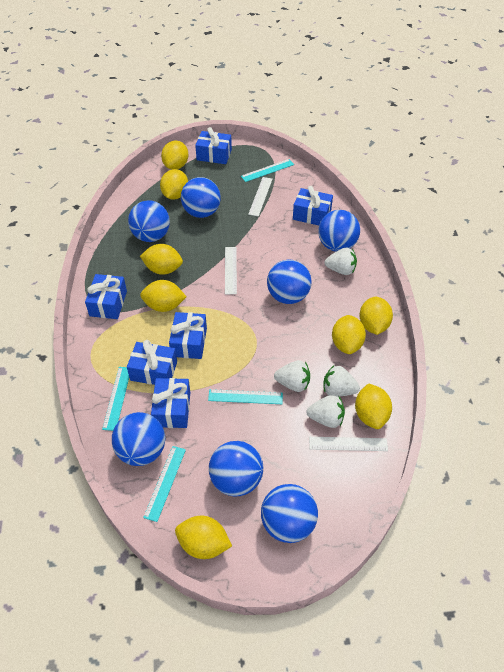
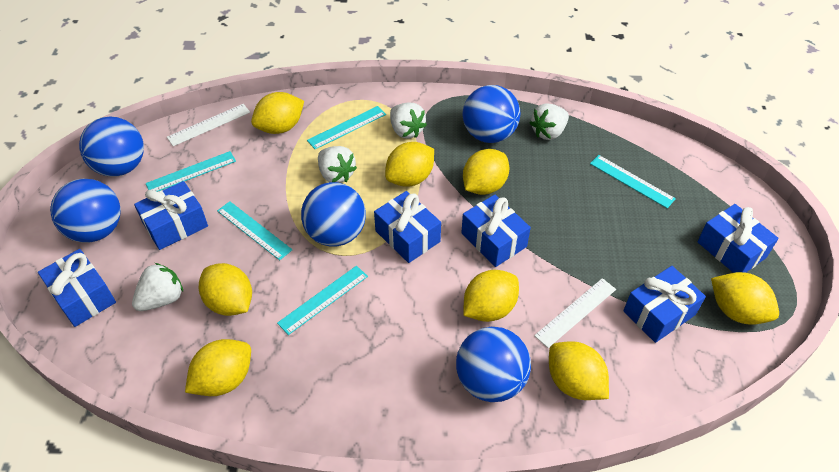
blue ball: 7 -> 5
turquoise ruler: 4 -> 5
white ruler: 3 -> 2

